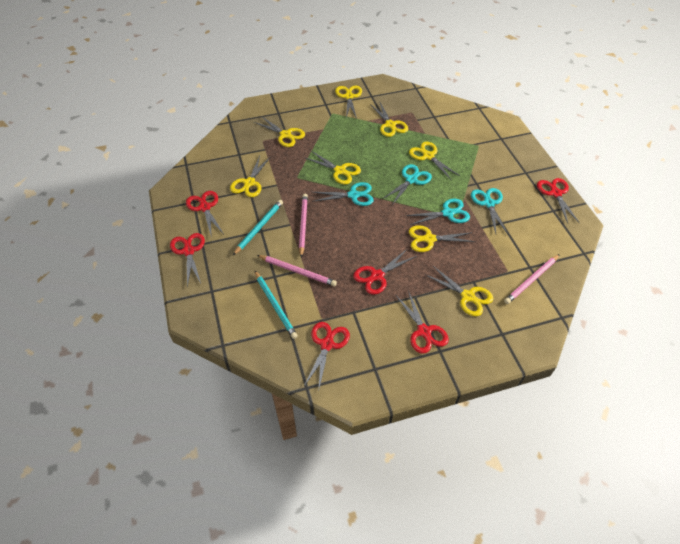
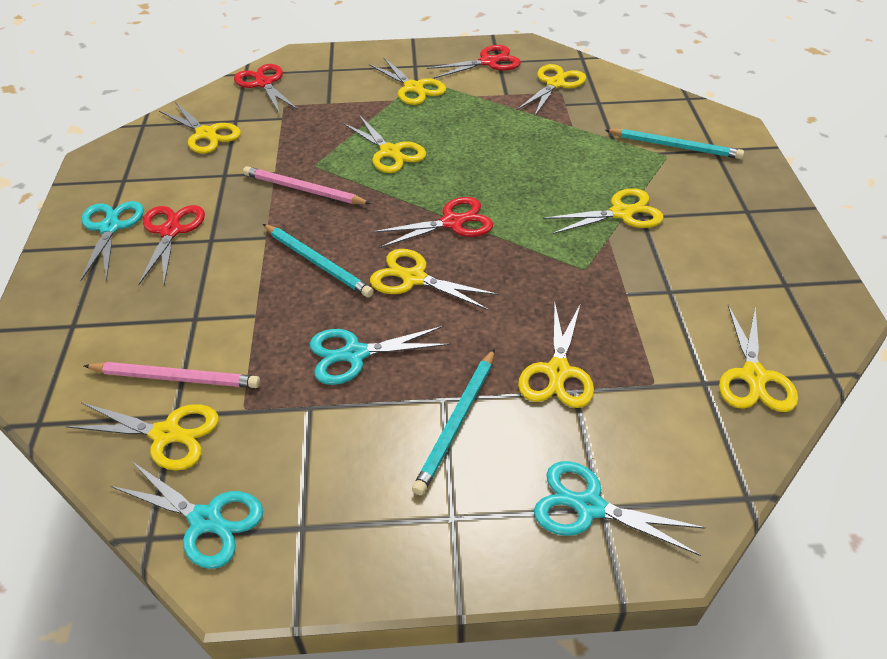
pink pencil: 3 -> 2
red scissors: 6 -> 4
turquoise pencil: 2 -> 3
yellow scissors: 8 -> 9

